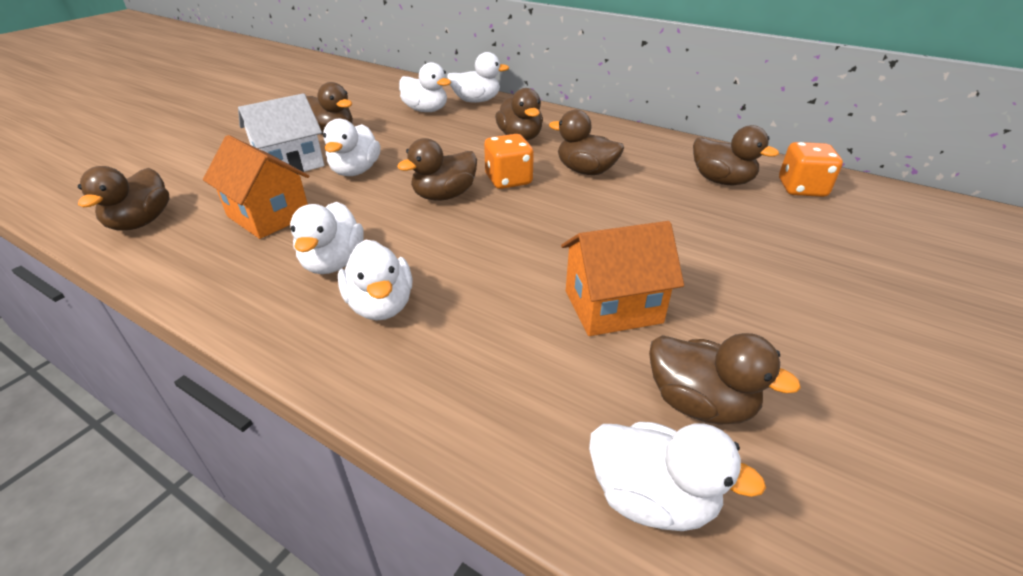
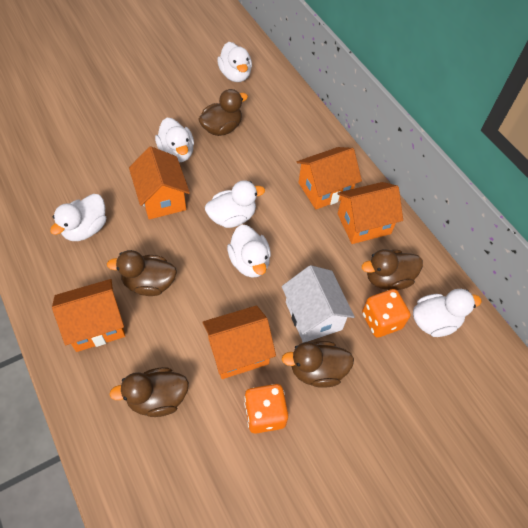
brown duck: 7 -> 5
orange house: 2 -> 5

